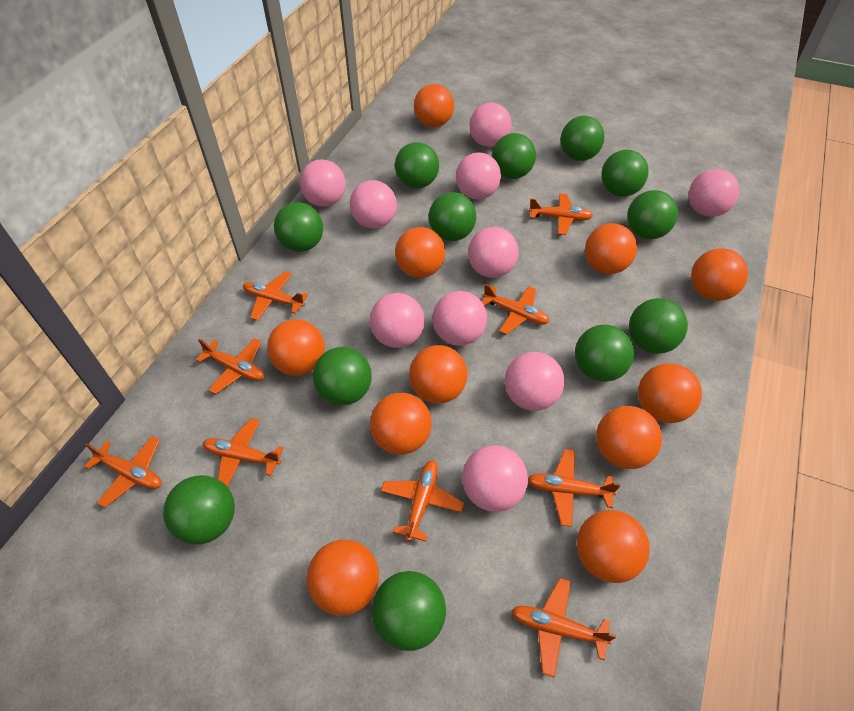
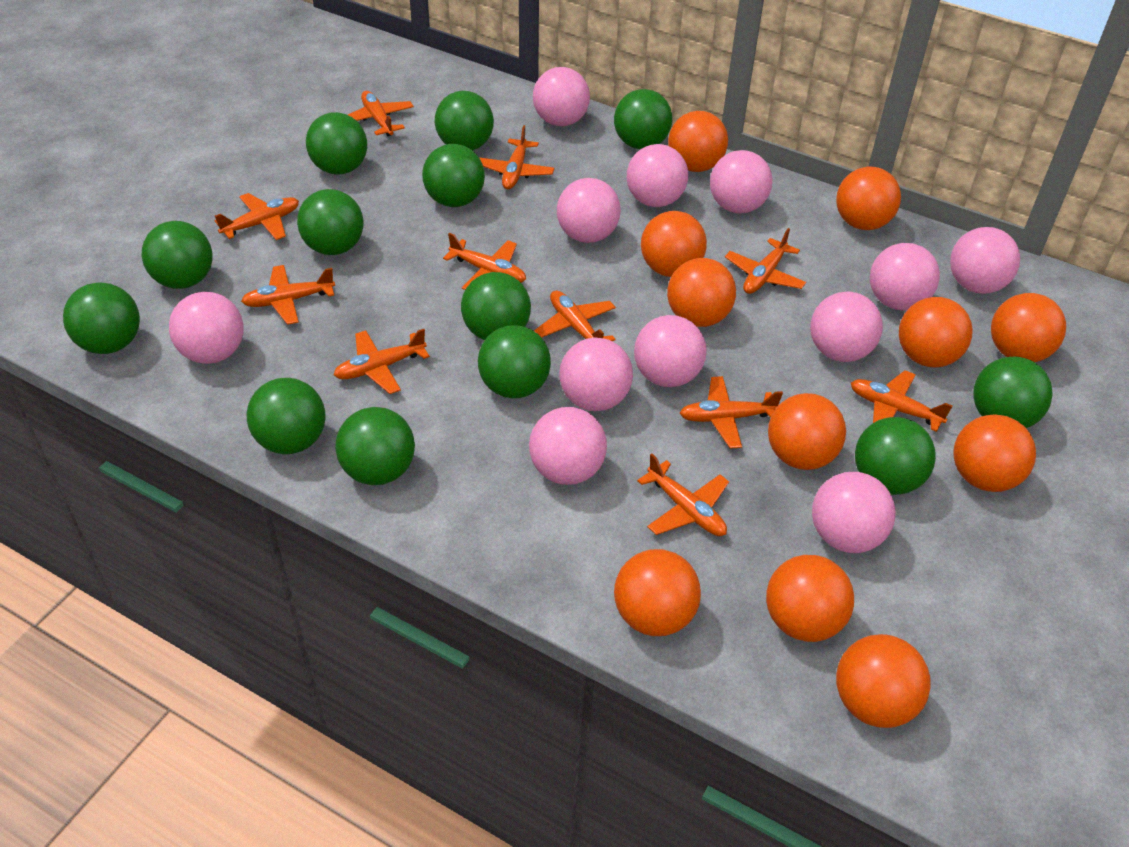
green ball: 12 -> 13
orange plane: 9 -> 11
pink ball: 10 -> 12

